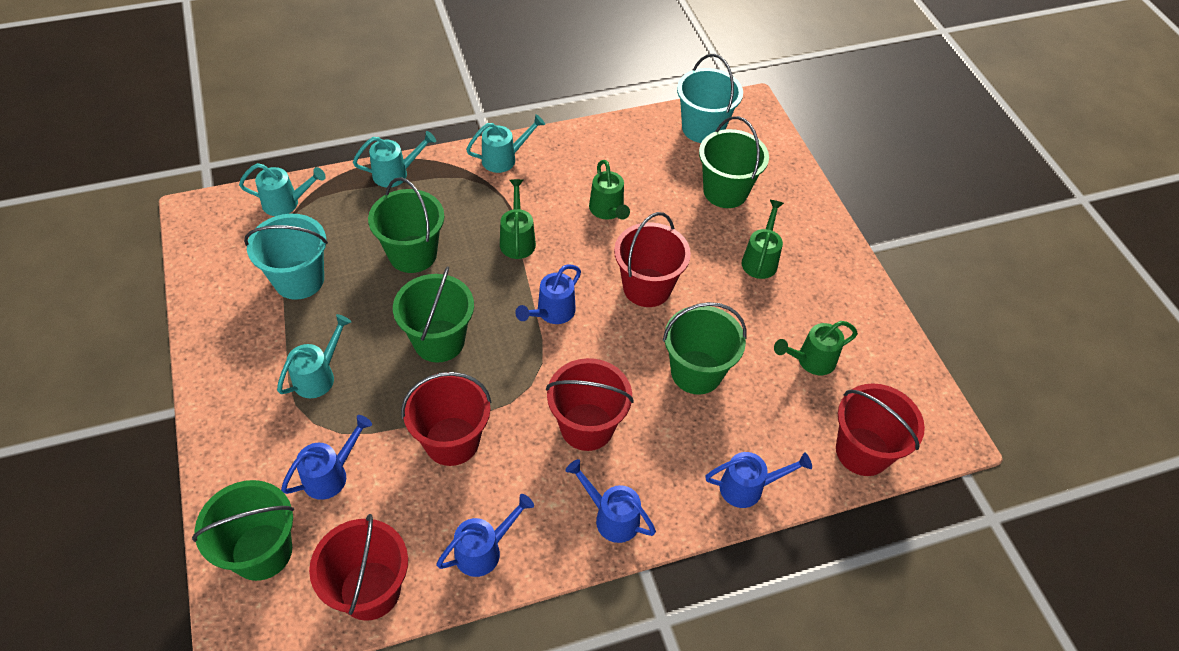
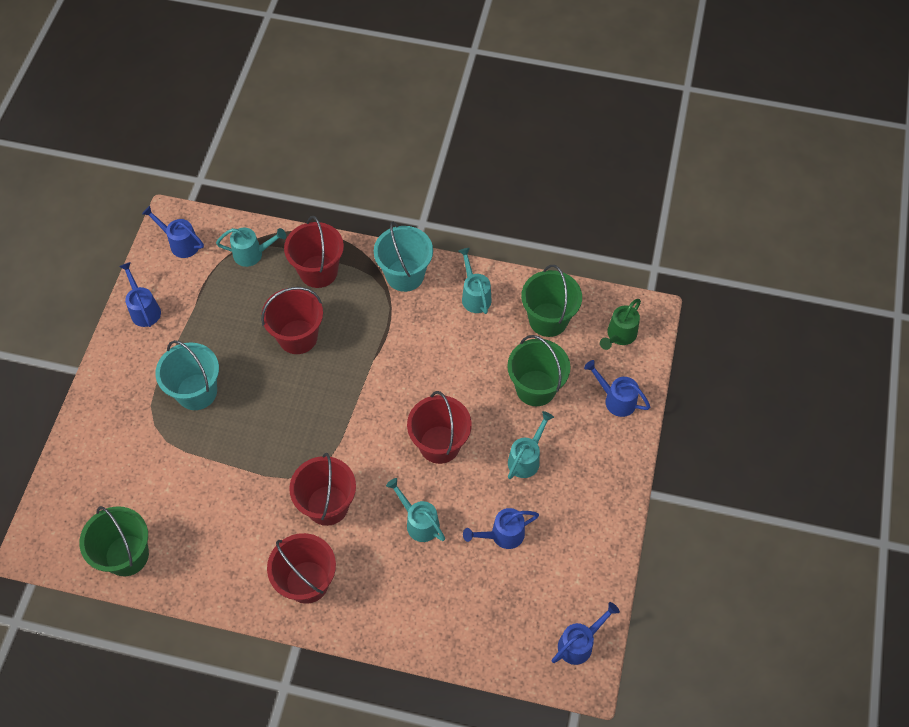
green bucket: 5 -> 3
green watering can: 4 -> 1

